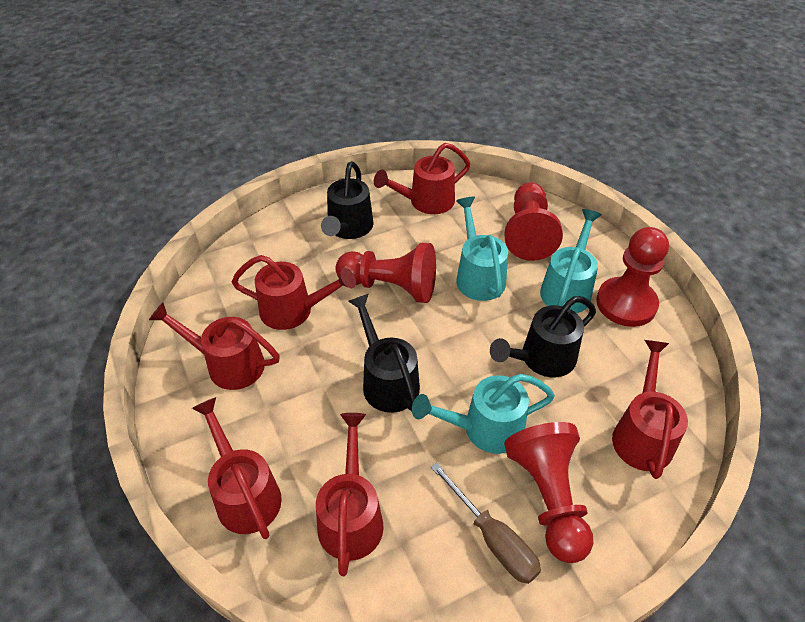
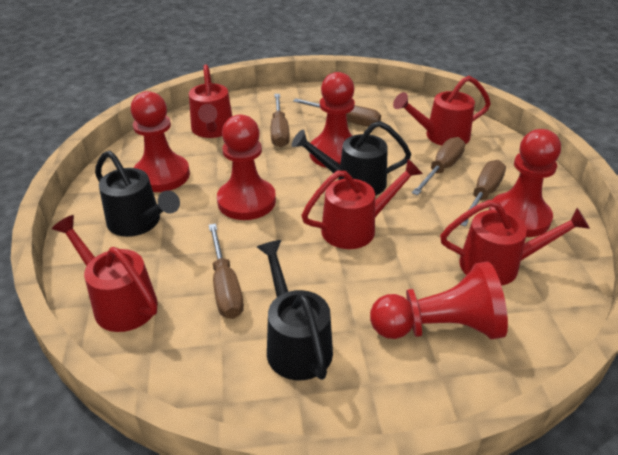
brown screwdriver: 1 -> 5
red pawn: 4 -> 5
red watering can: 6 -> 5
turquoise watering can: 3 -> 0

